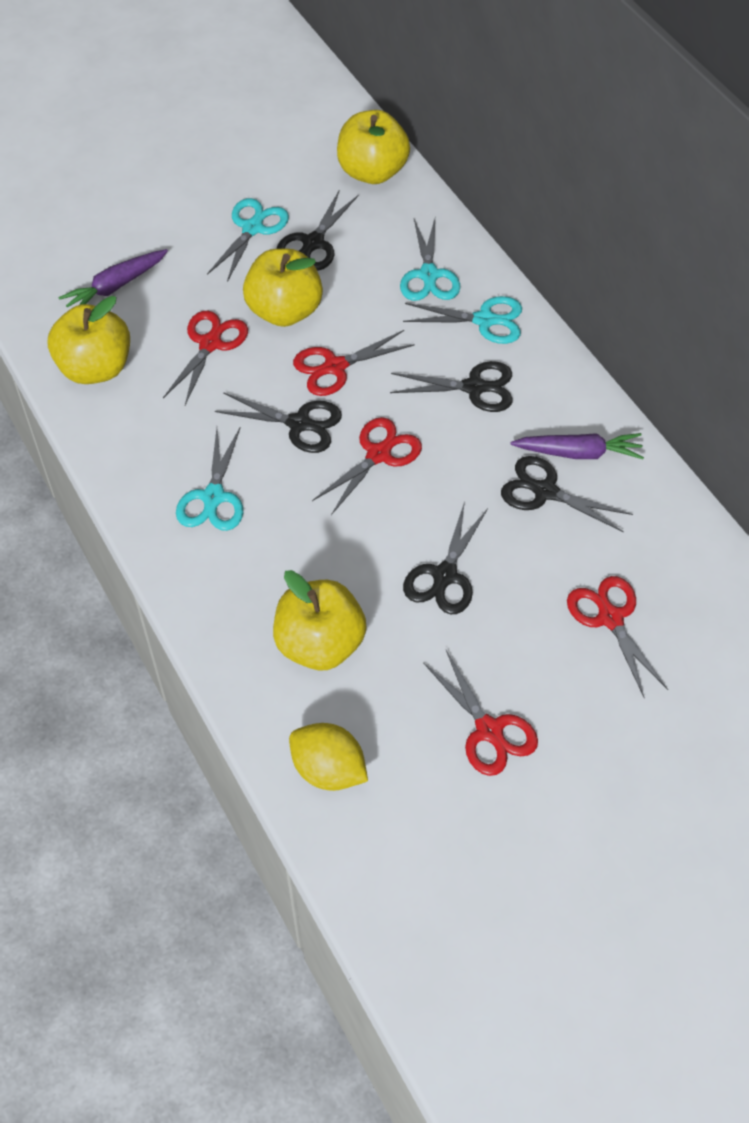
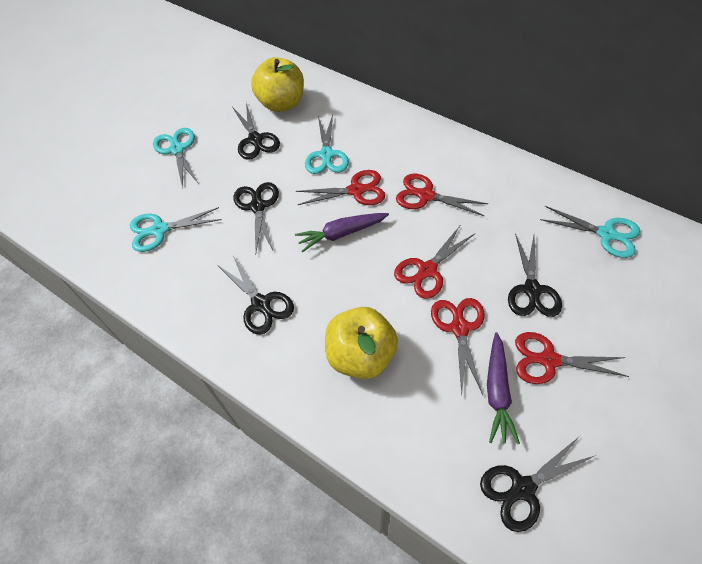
yellow apple: 4 -> 2
yellow lemon: 1 -> 0

